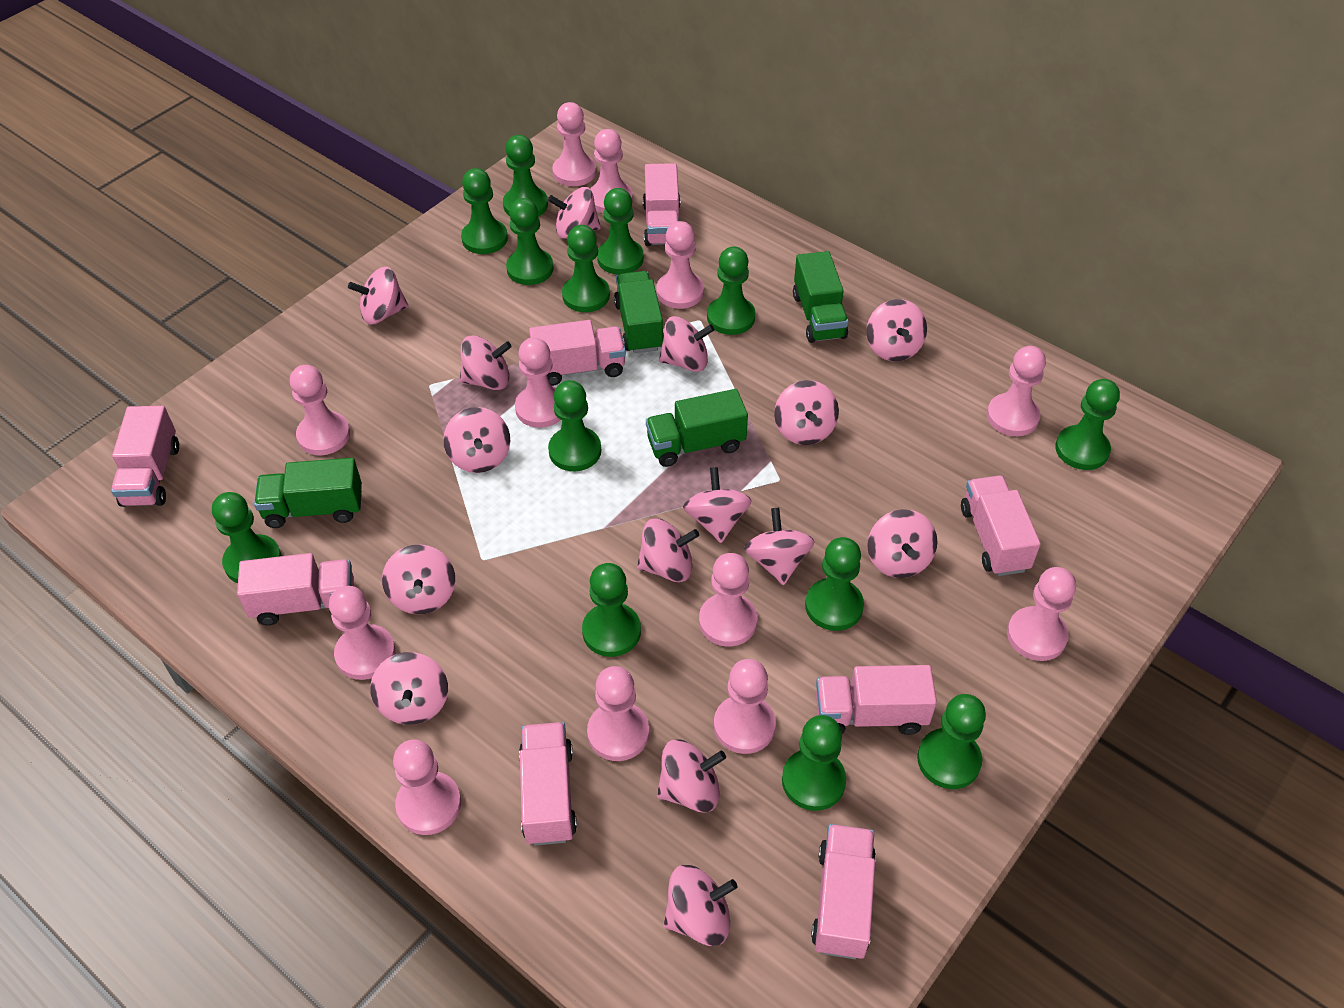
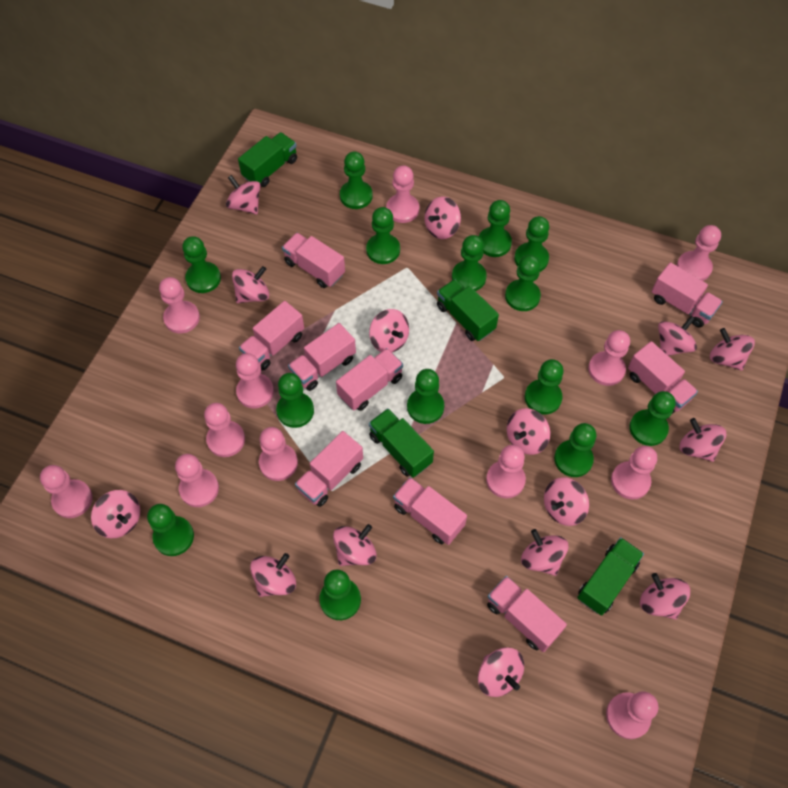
green pawn: 13 -> 14
pink truck: 8 -> 9

